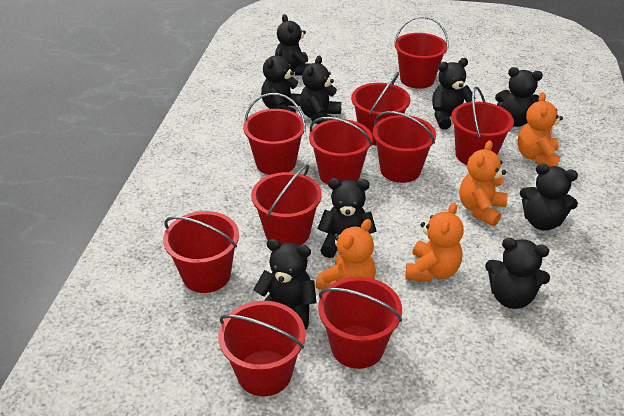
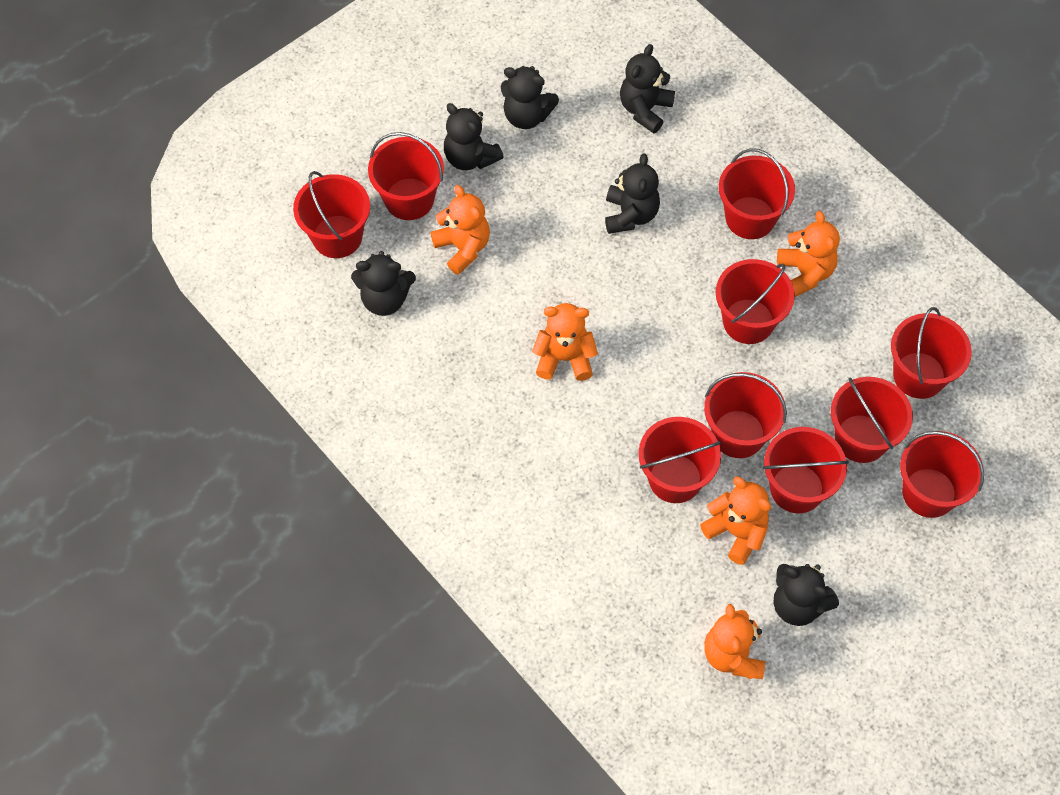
black teddy bear: 9 -> 6
orange teddy bear: 4 -> 5

